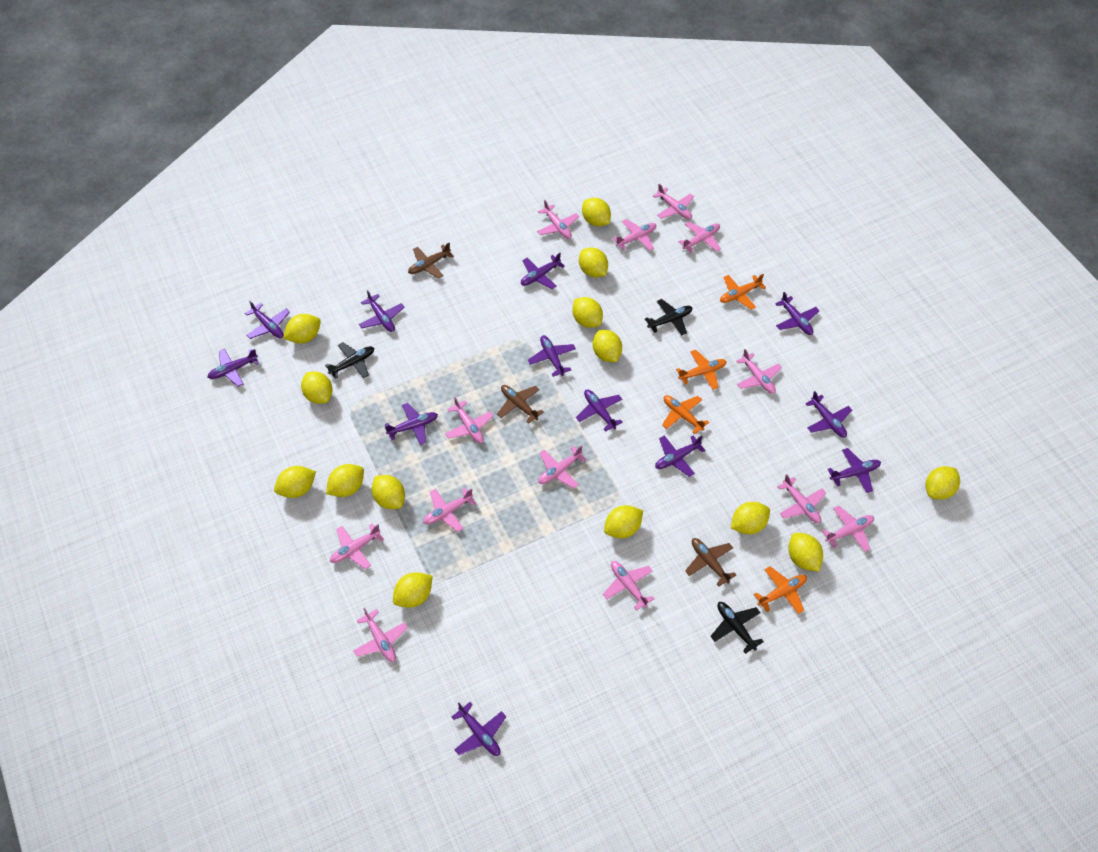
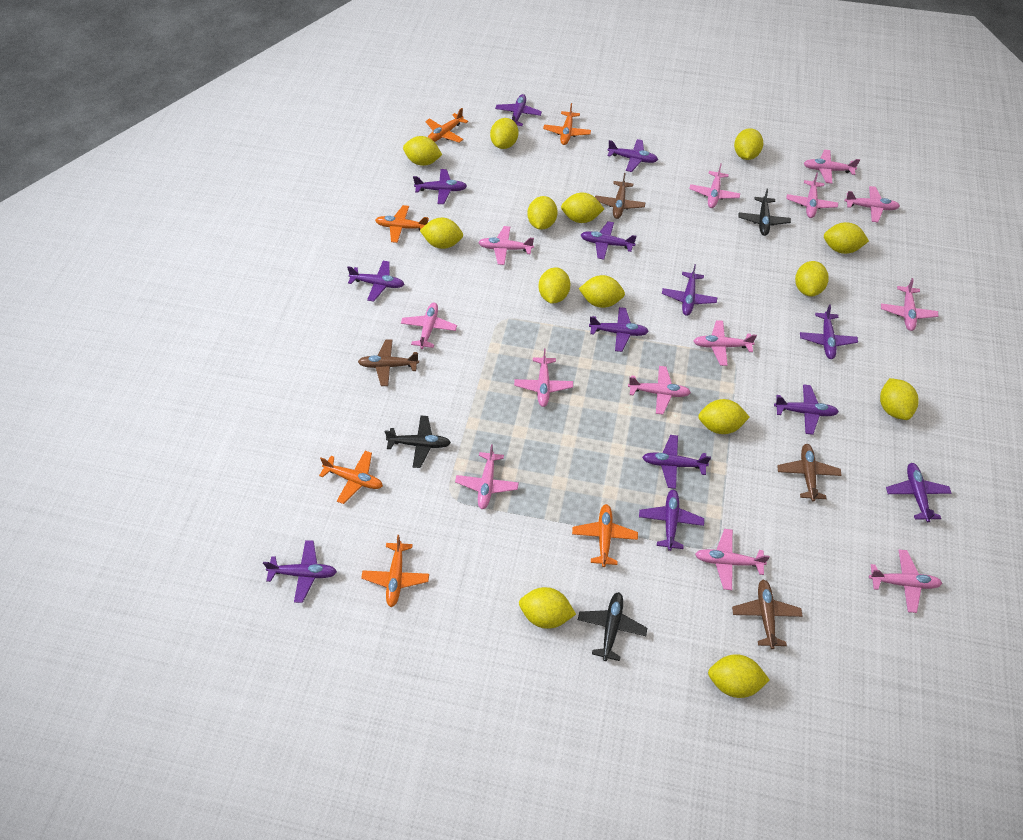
brown plane: 3 -> 4
orange plane: 4 -> 6
purple plane: 12 -> 13

